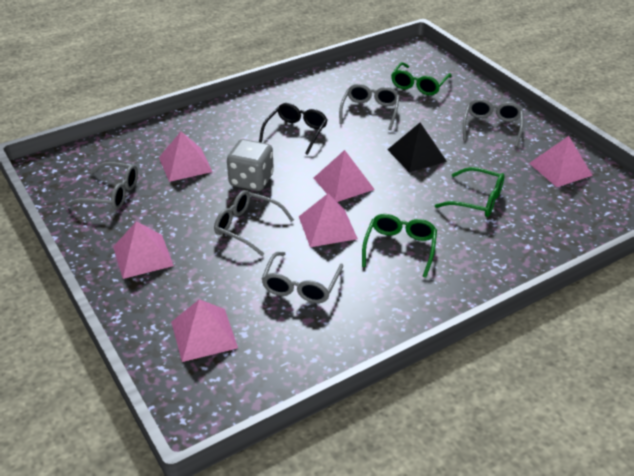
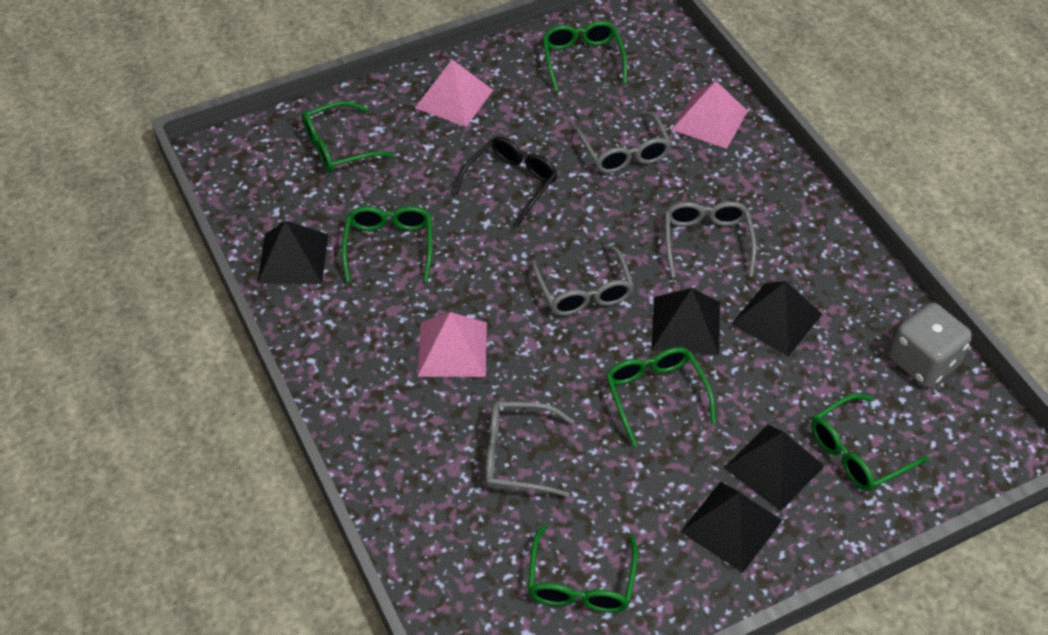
black pyramid: 1 -> 5
green glasses: 3 -> 6
grey glasses: 5 -> 4
pink pyramid: 6 -> 3

